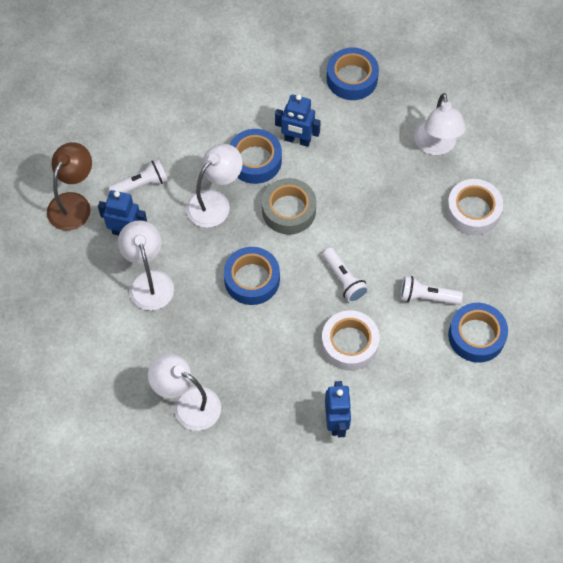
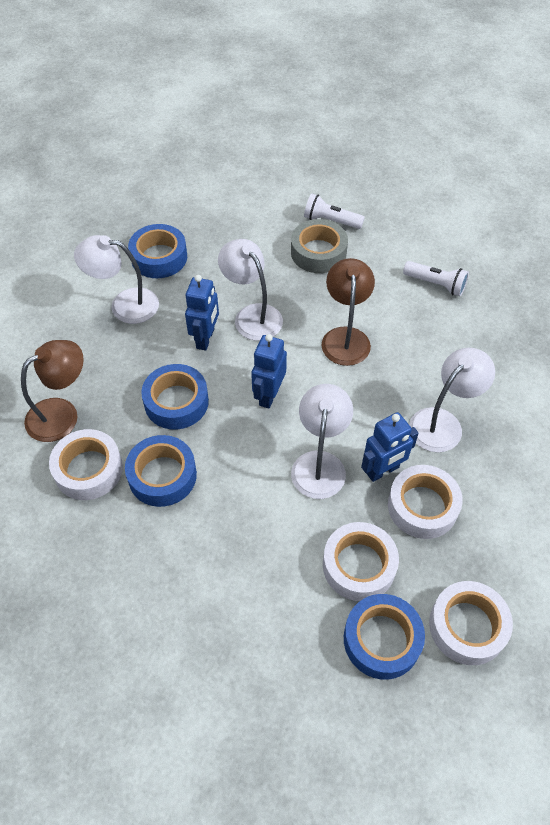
brown lamp: 1 -> 2
white flashlight: 3 -> 2
white tape: 2 -> 4

